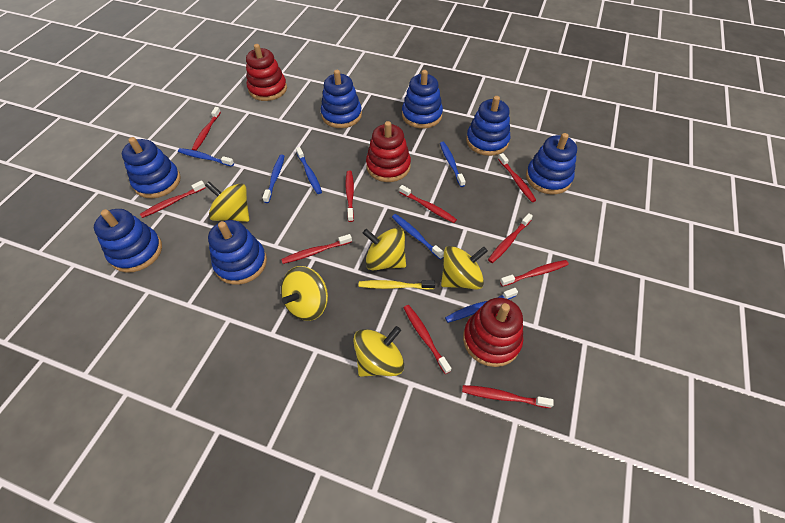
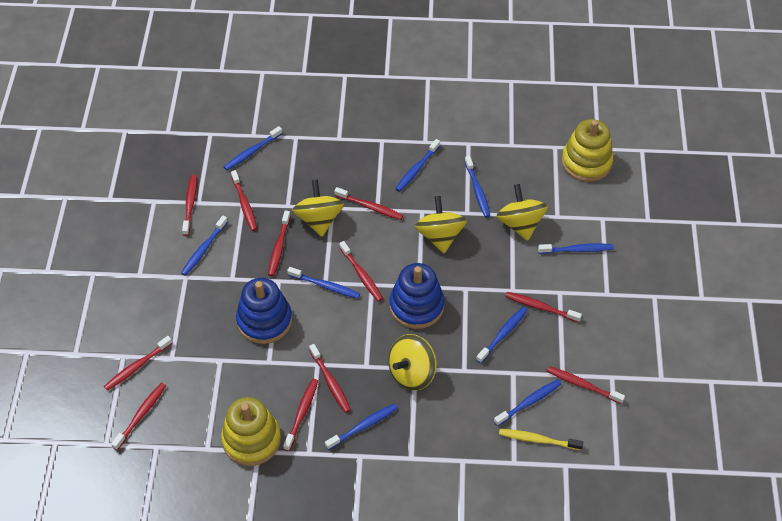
blue stacking toy: 7 -> 2
blue toothbrush: 6 -> 9
red stacking toy: 3 -> 0
red toothbrush: 10 -> 11
yellow spinning top: 5 -> 4
yellow stacking toy: 0 -> 2

